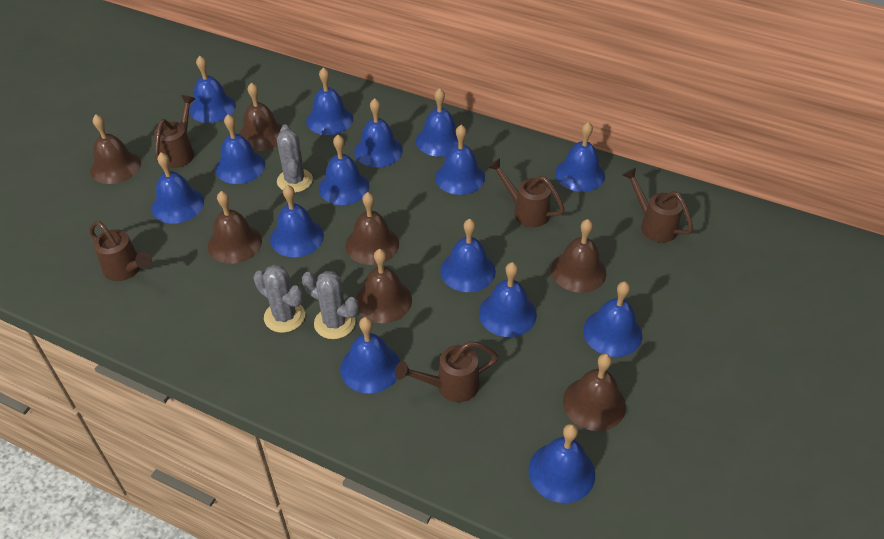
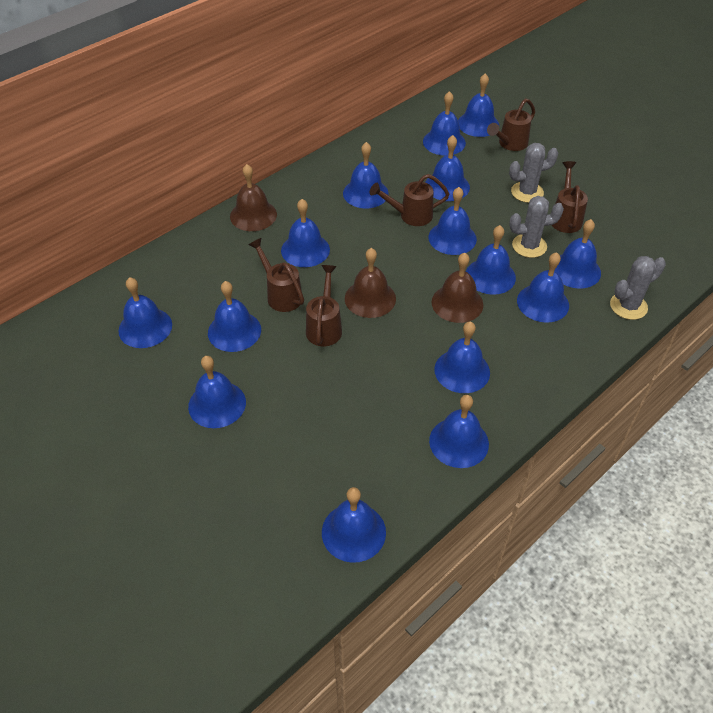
brown bell: 7 -> 3

